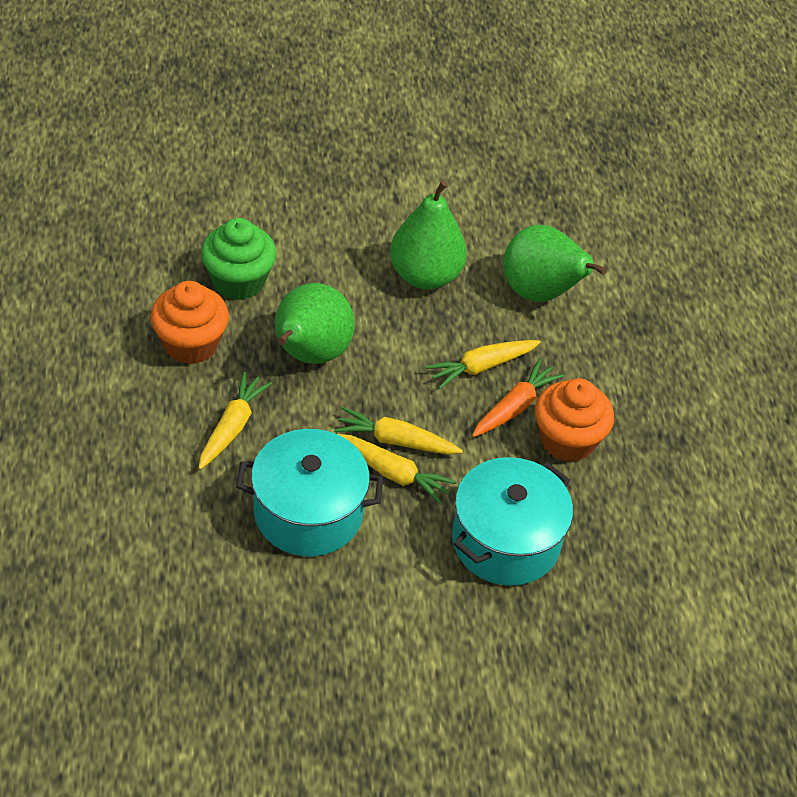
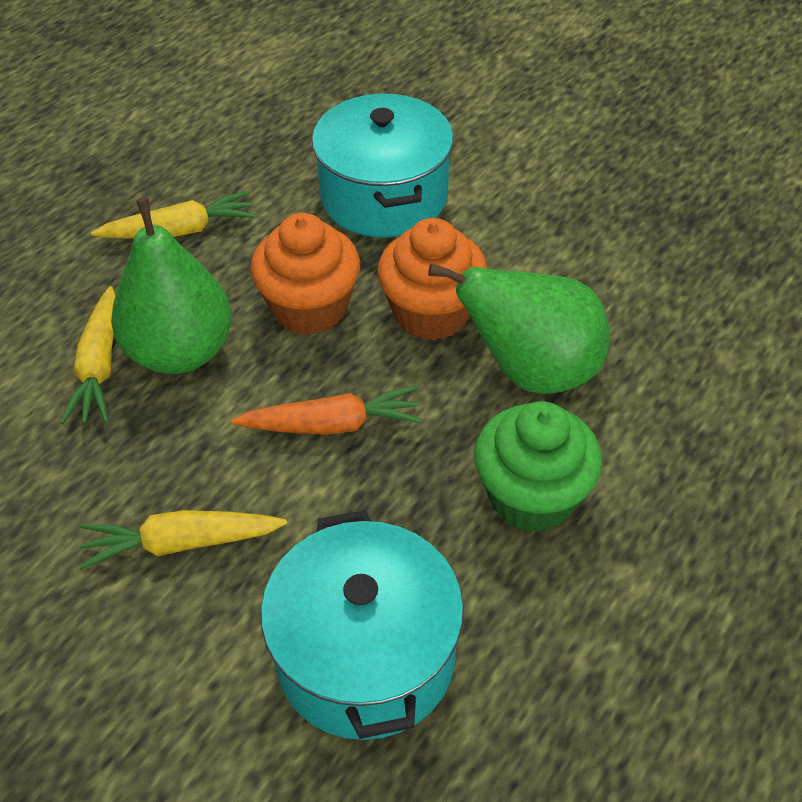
green pear: 3 -> 2
yellow carrot: 4 -> 3

